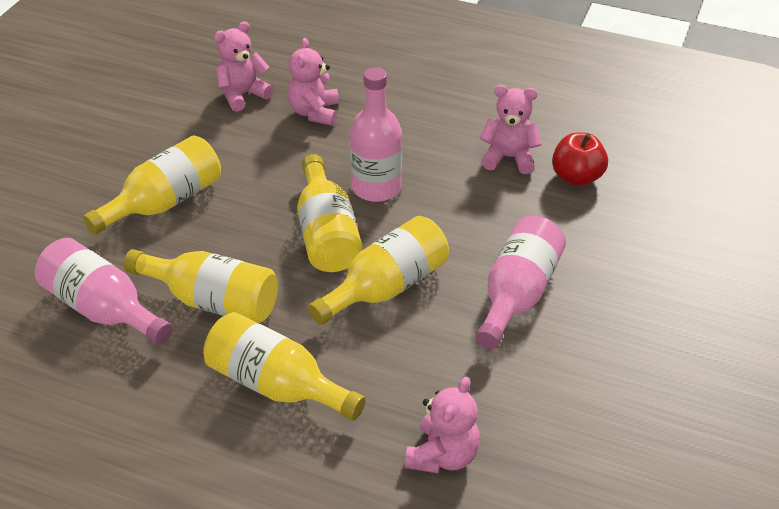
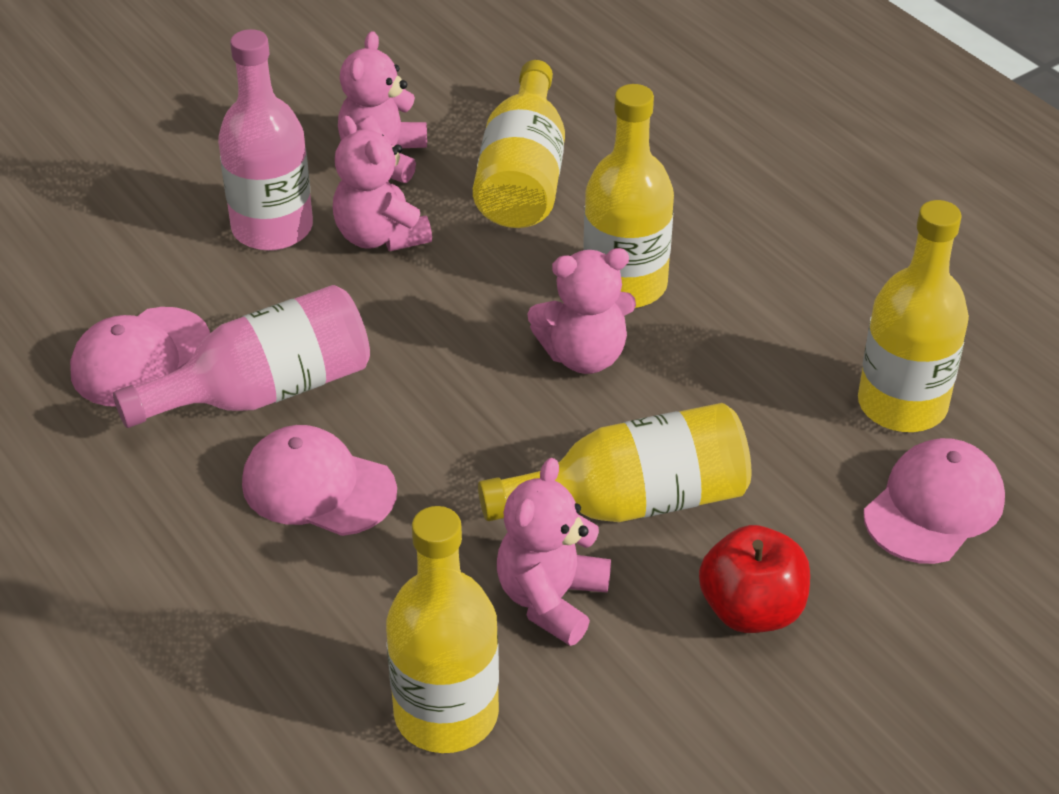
pink bottle: 3 -> 2
pink cap: 0 -> 3

